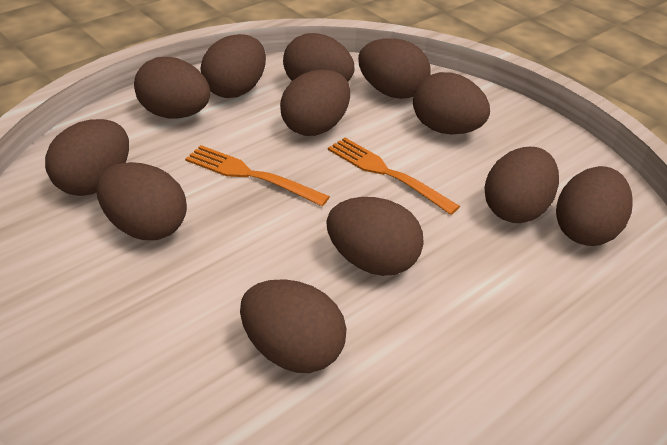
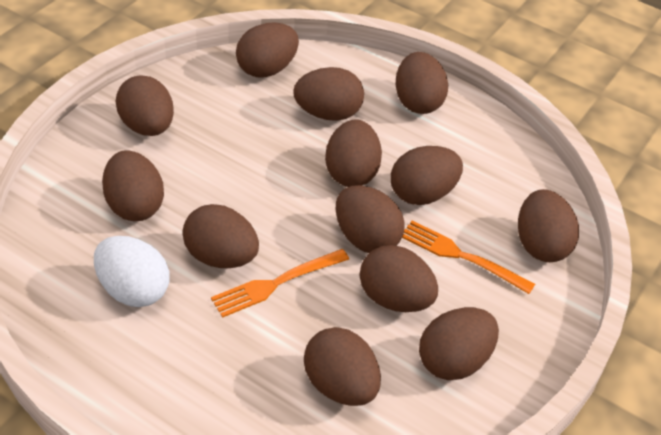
brown egg: 12 -> 13
white egg: 0 -> 1

